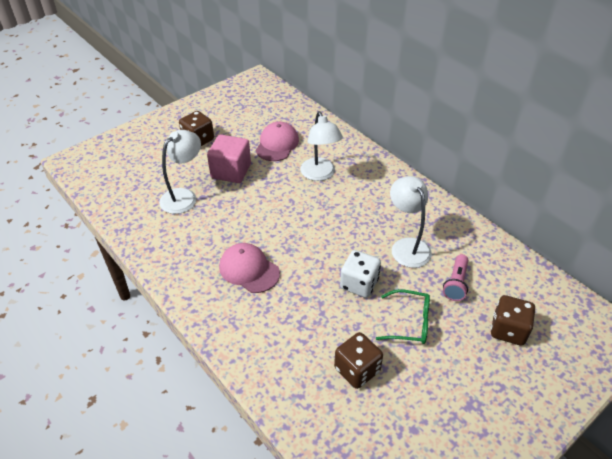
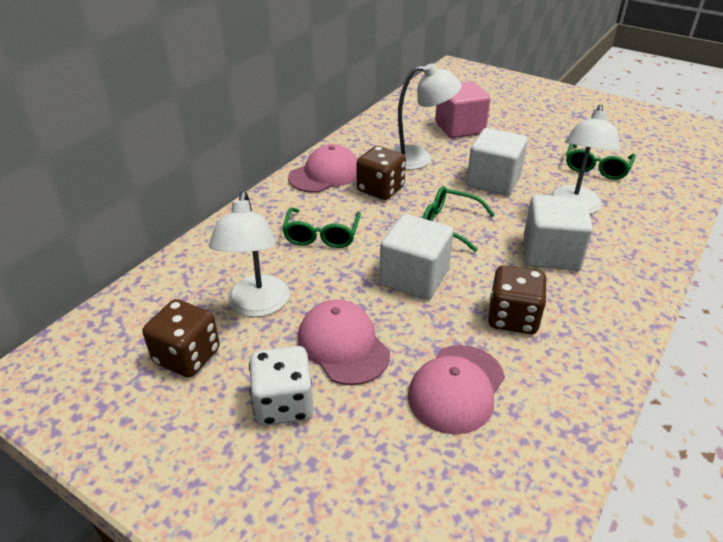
green glasses: 1 -> 3
pink cap: 2 -> 3
pink flashlight: 1 -> 0
white cube: 0 -> 3

